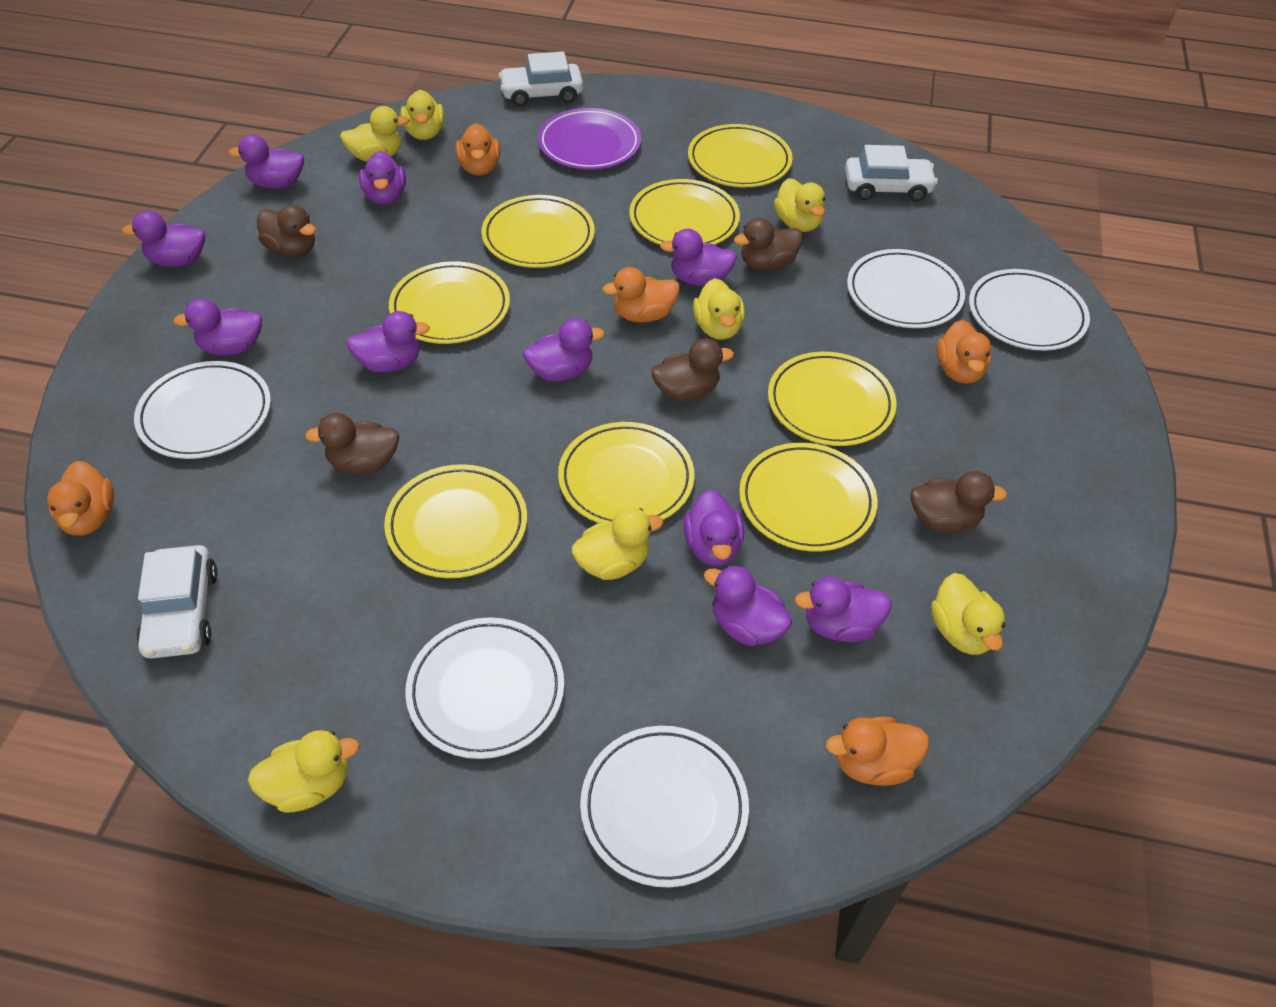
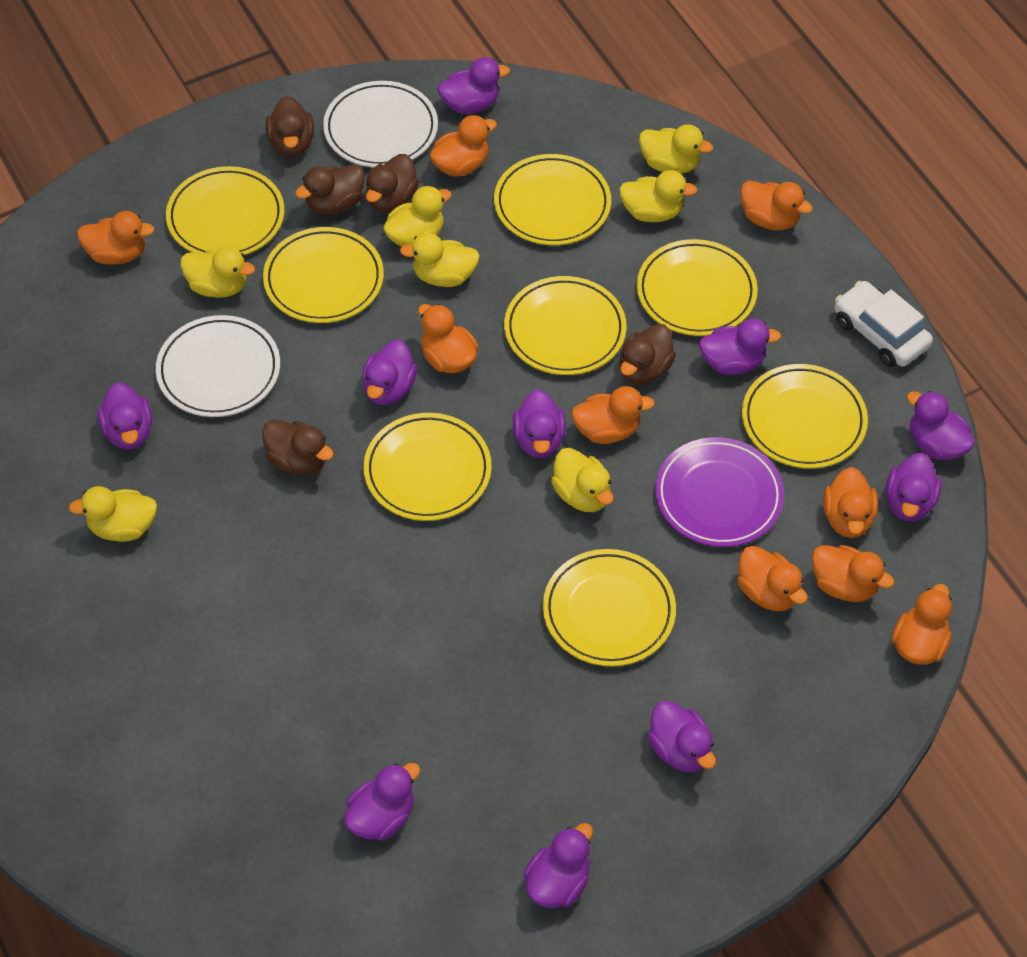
orange duck: 5 -> 9
white car: 3 -> 1
white plate: 5 -> 2

